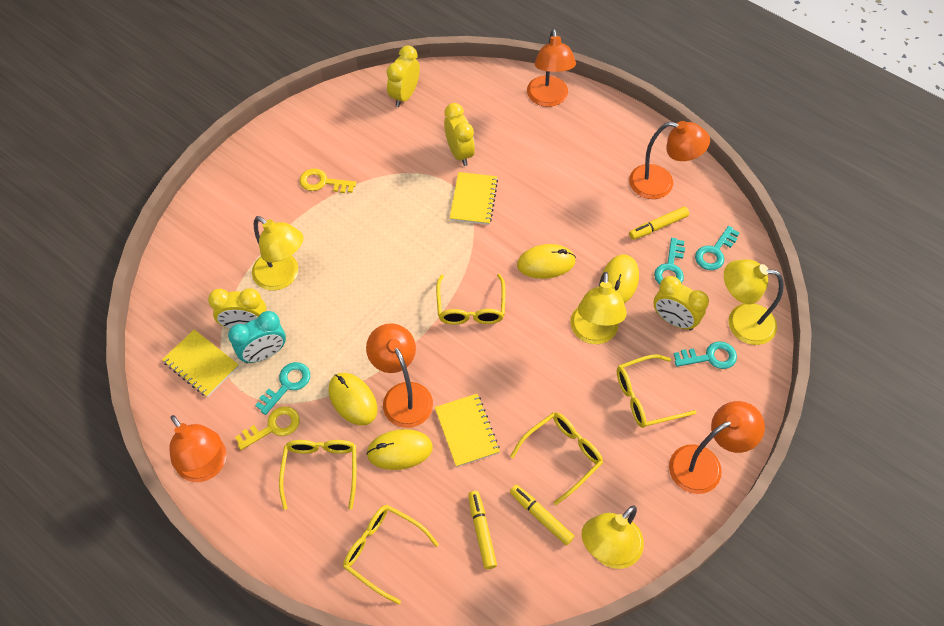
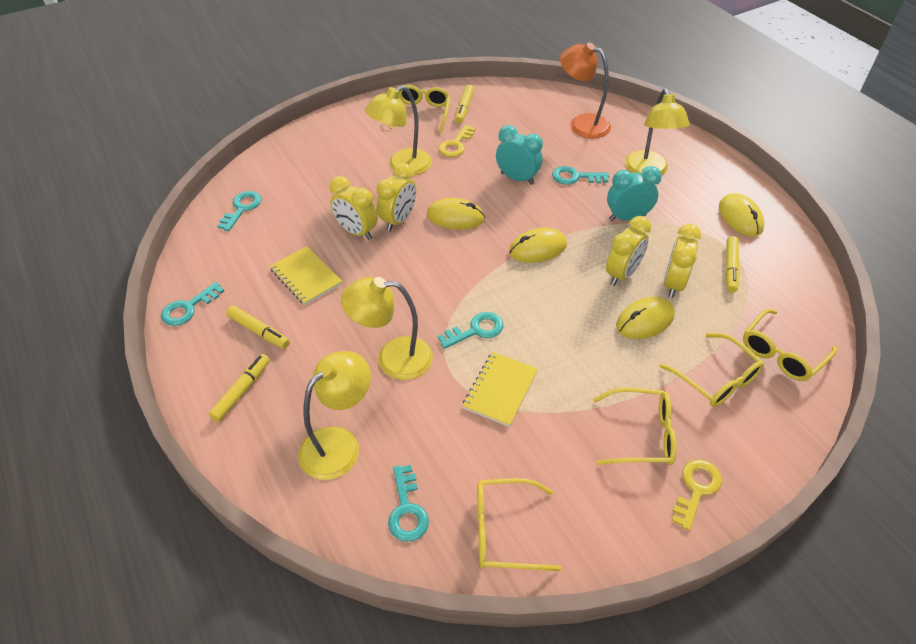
orange lamp: 5 -> 1
turquoise clock: 1 -> 2
turquoise key: 4 -> 5
yellow marker: 3 -> 4
yellow notebook: 3 -> 2

